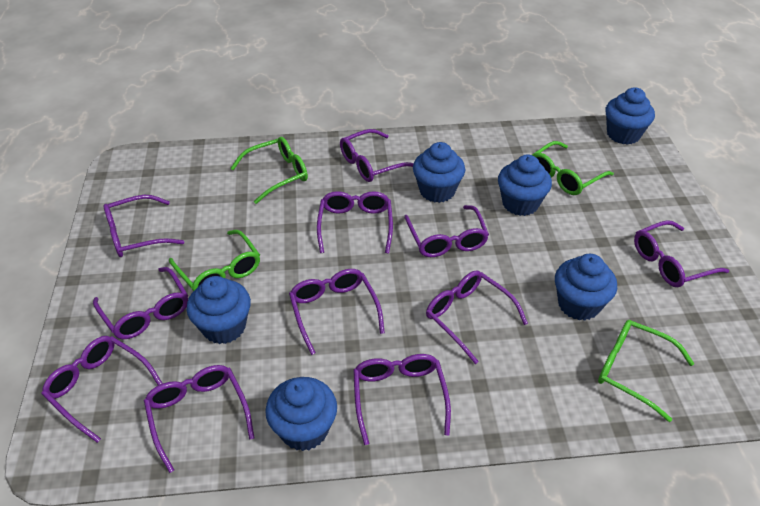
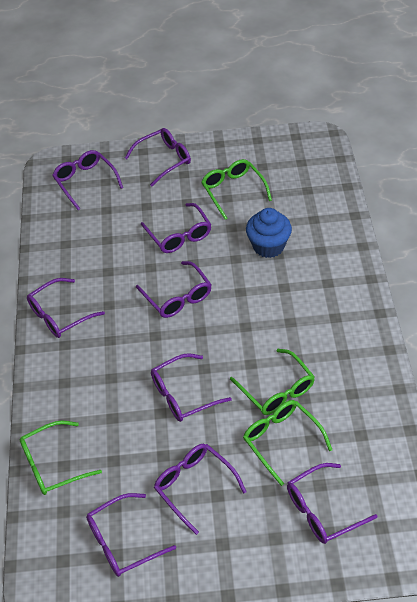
blue cupcake: 6 -> 1
purple glasses: 11 -> 9

